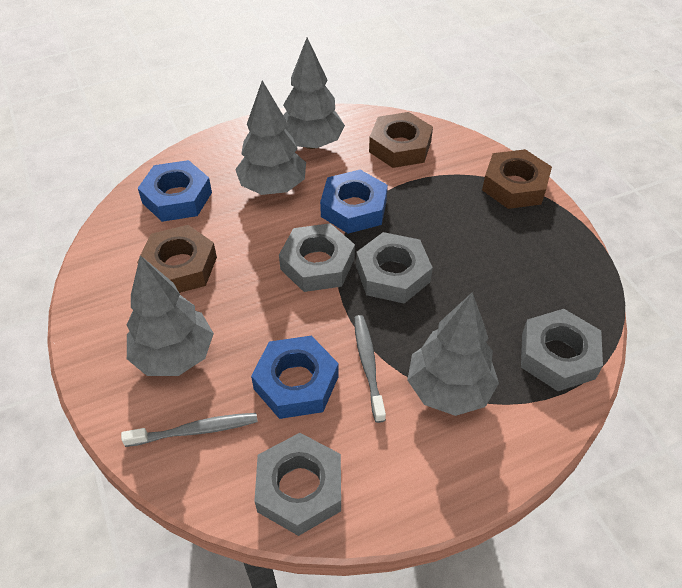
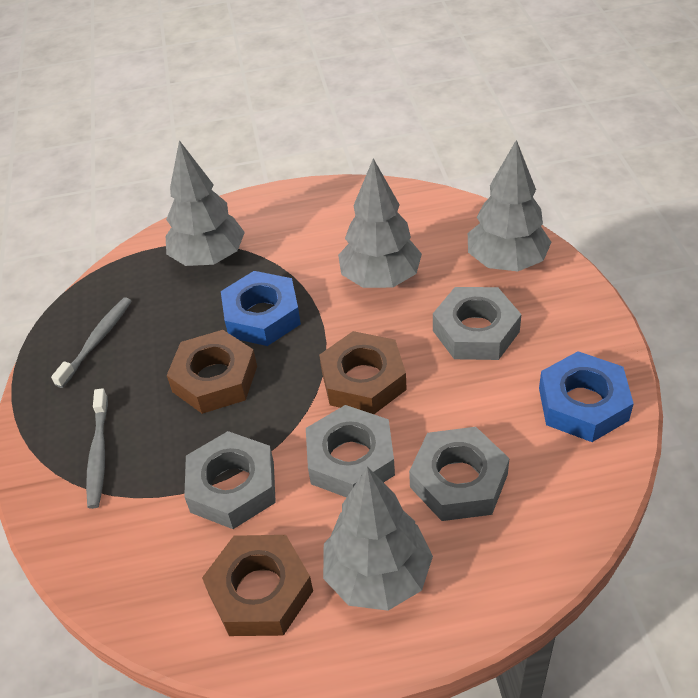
blue nut: 3 -> 2

